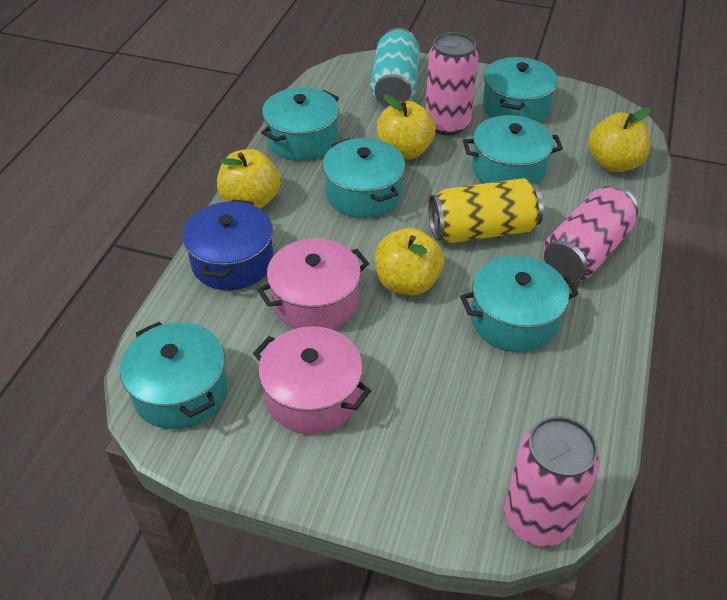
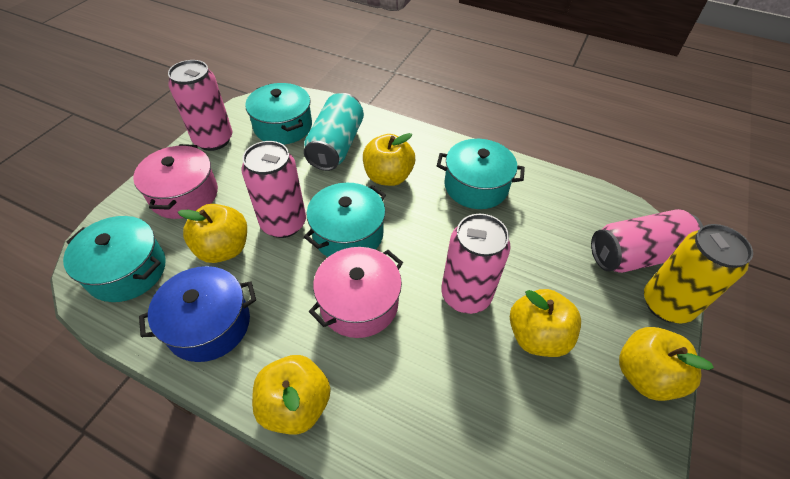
pink can: 3 -> 4
turquoise pot: 6 -> 4
yellow apple: 4 -> 5

